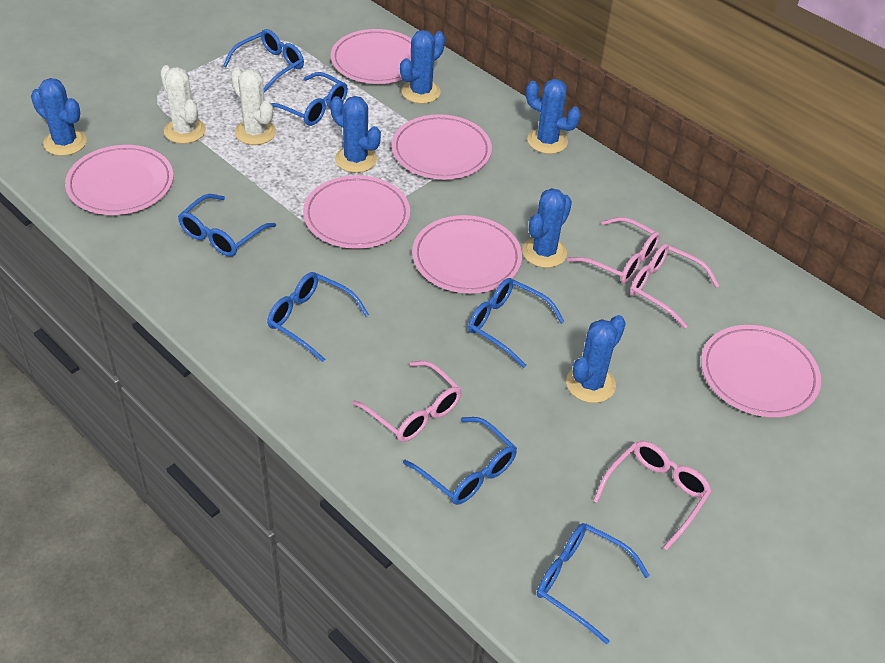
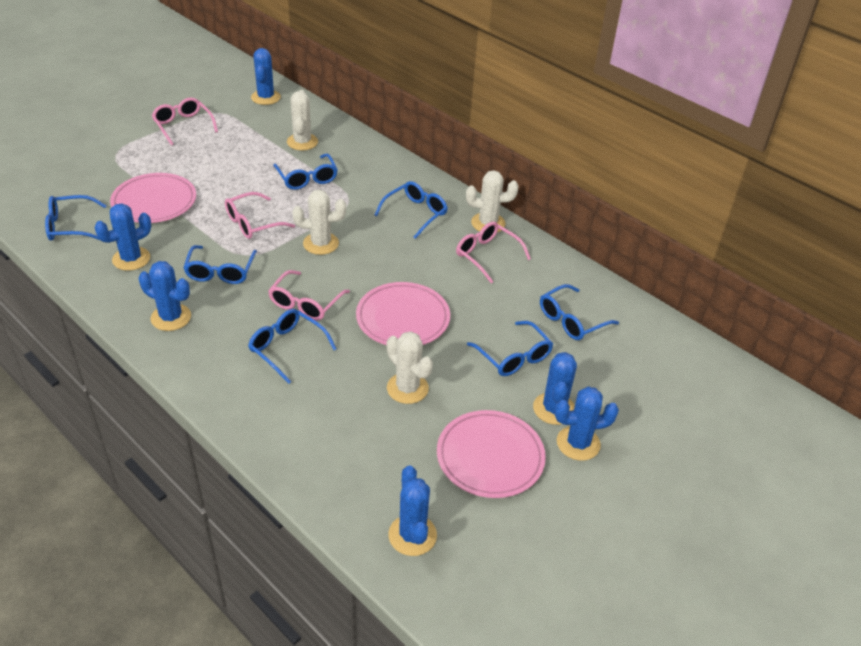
pink plate: 6 -> 3
white cactus: 2 -> 4

